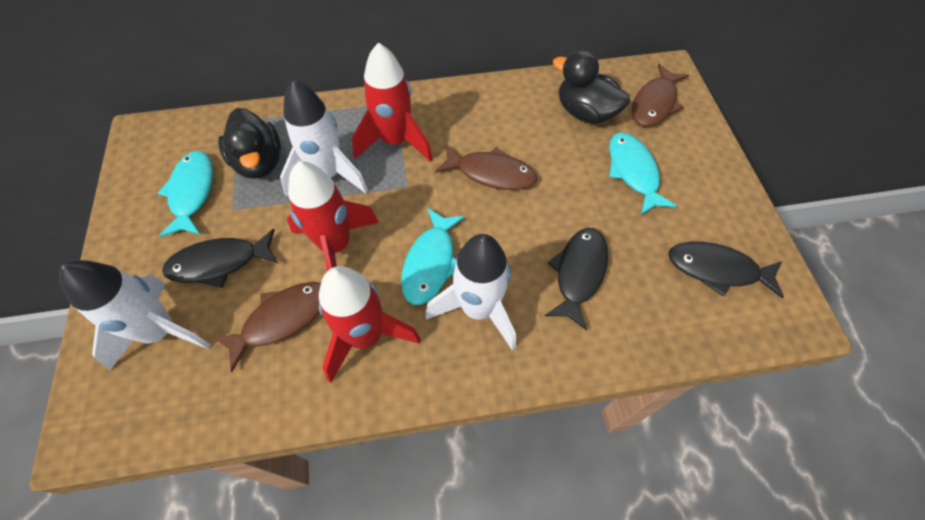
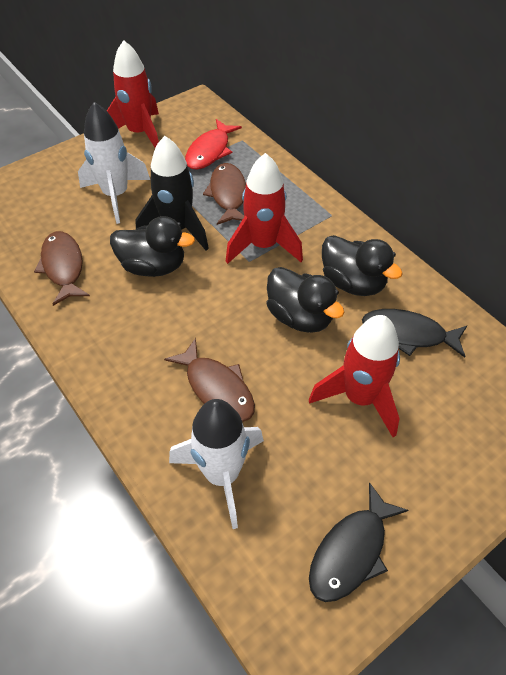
black duck: 2 -> 3
black fish: 3 -> 2
black rocket: 0 -> 1
red fish: 0 -> 1
turquoise fish: 3 -> 0
white rocket: 3 -> 2

